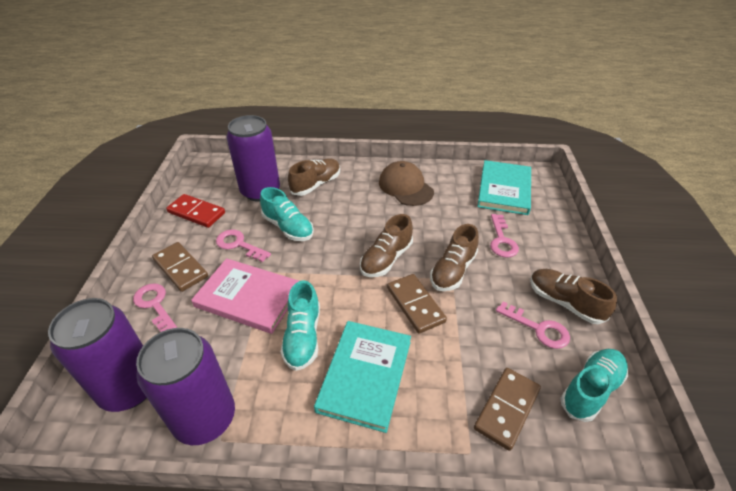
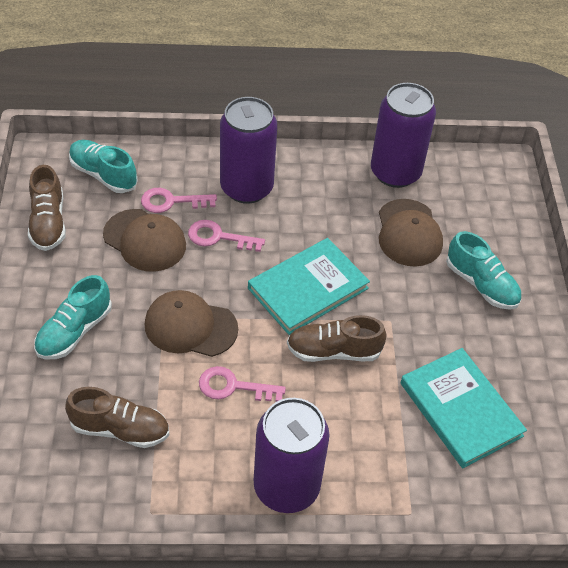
brown cap: 1 -> 3
brown domino: 3 -> 0
brown shoe: 4 -> 3
pink book: 1 -> 0
pink key: 4 -> 3
red domino: 1 -> 0

